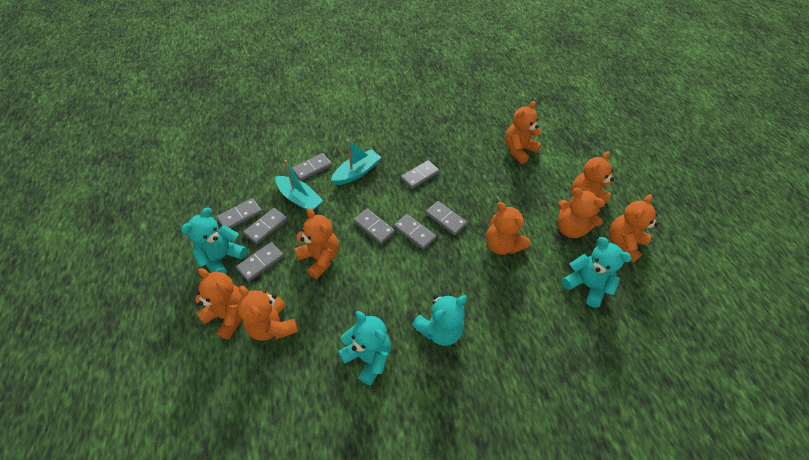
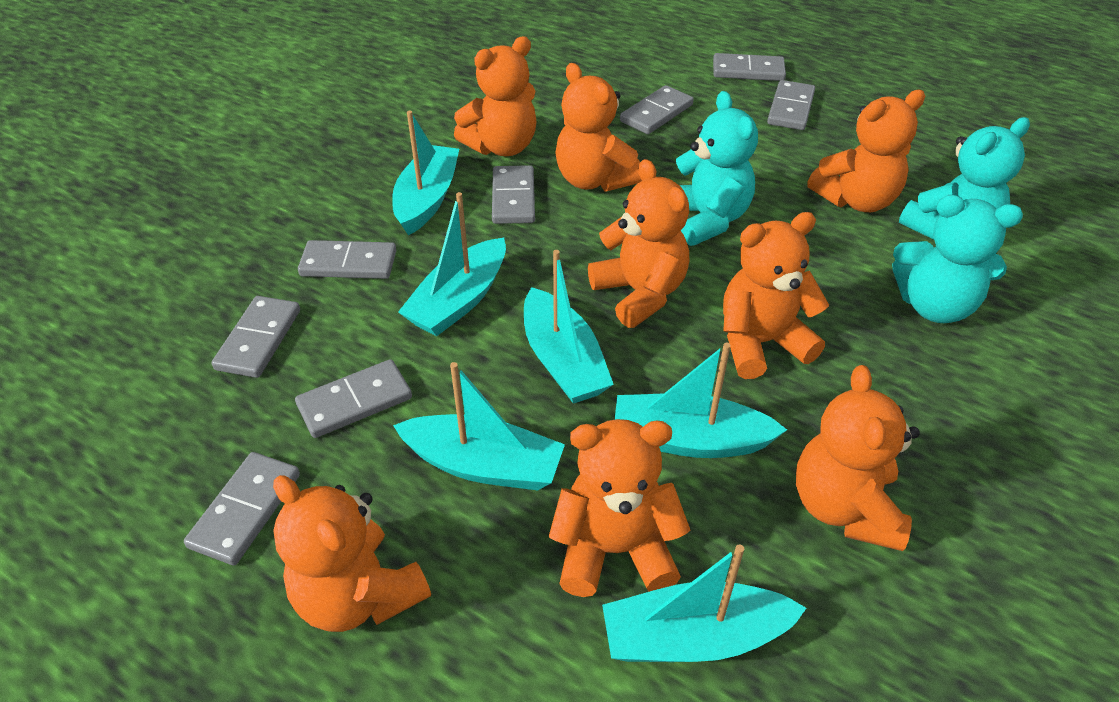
turquoise boat: 2 -> 6
turquoise teddy bear: 4 -> 3

